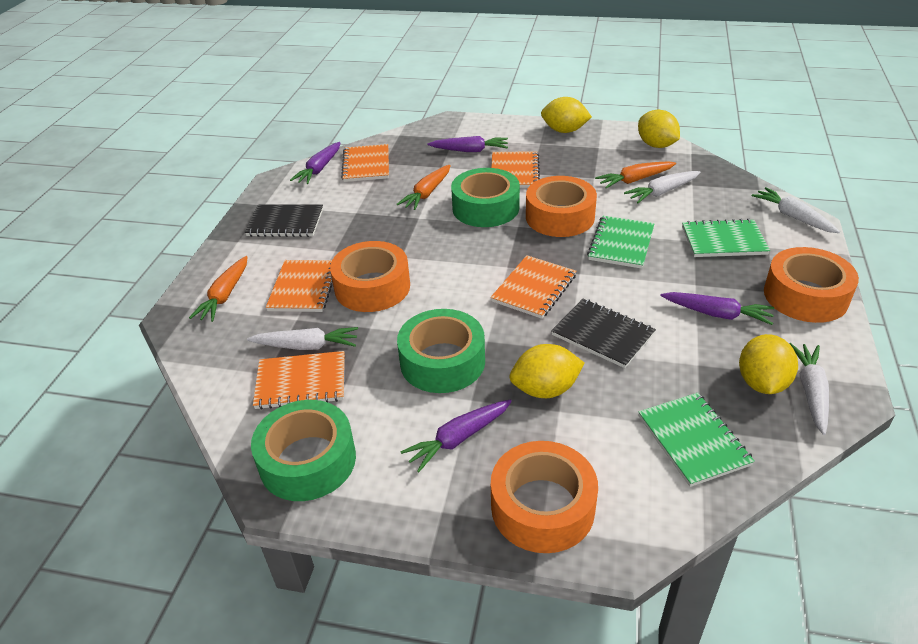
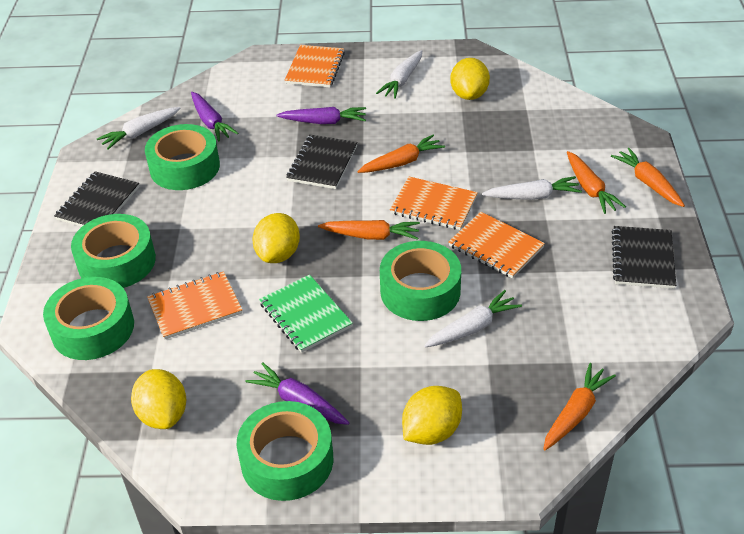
black notebook: 2 -> 3
green notebook: 3 -> 1
green tape: 3 -> 5
orange carrot: 3 -> 5
orange notebook: 5 -> 4
orange tape: 4 -> 0
purple carrot: 4 -> 3

